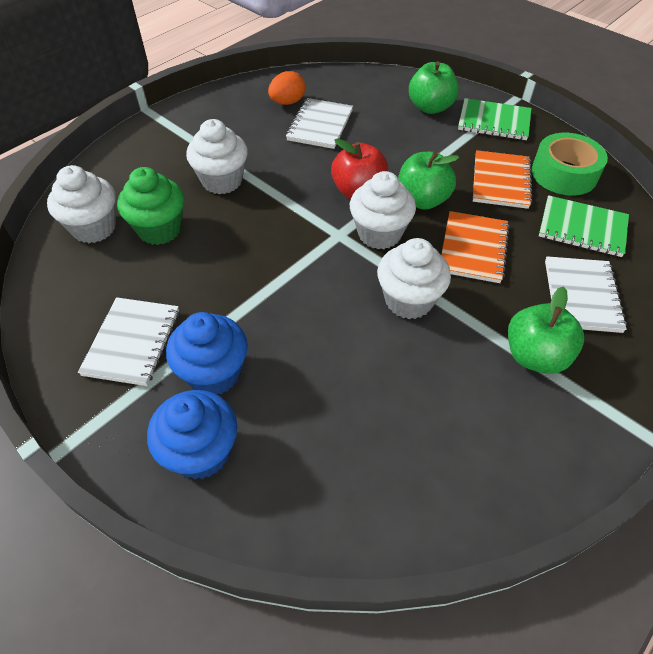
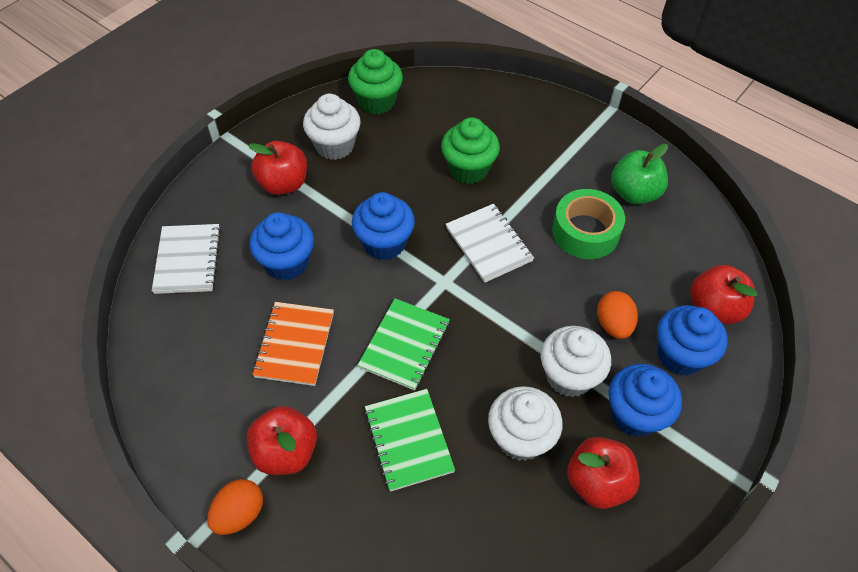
blue cupcake: 2 -> 4
green apple: 3 -> 1
green cupcake: 1 -> 2
orange egg: 1 -> 2
orange notebook: 2 -> 1
red apple: 1 -> 4
white cupcake: 4 -> 3
white notebook: 3 -> 2

